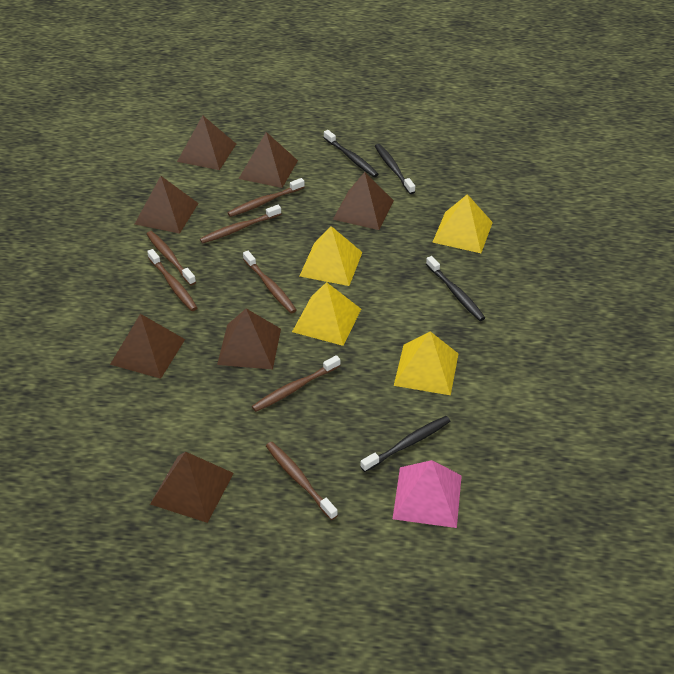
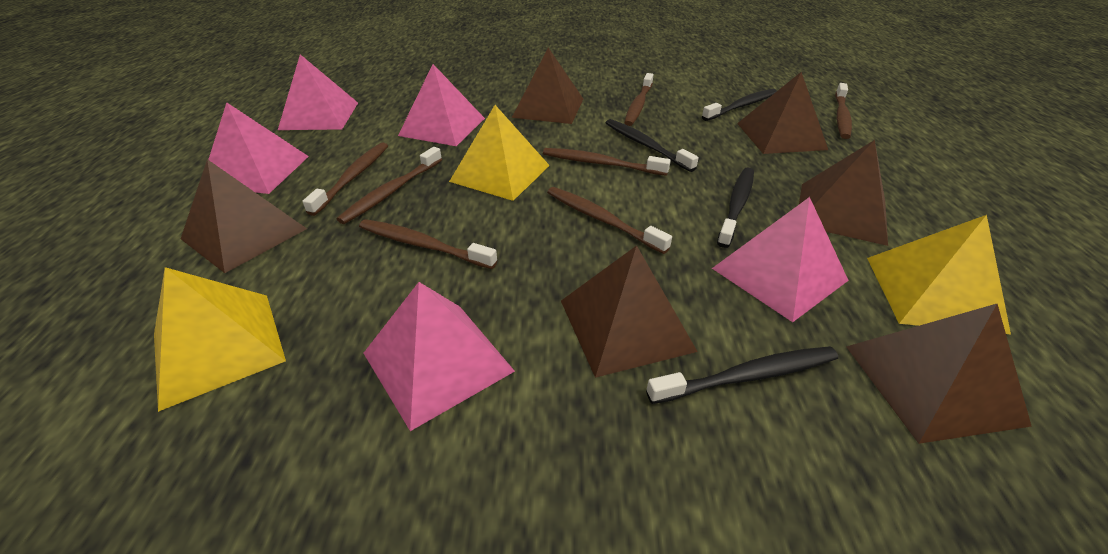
brown pyramid: 7 -> 6
pink pyramid: 1 -> 5
yellow pyramid: 4 -> 3

